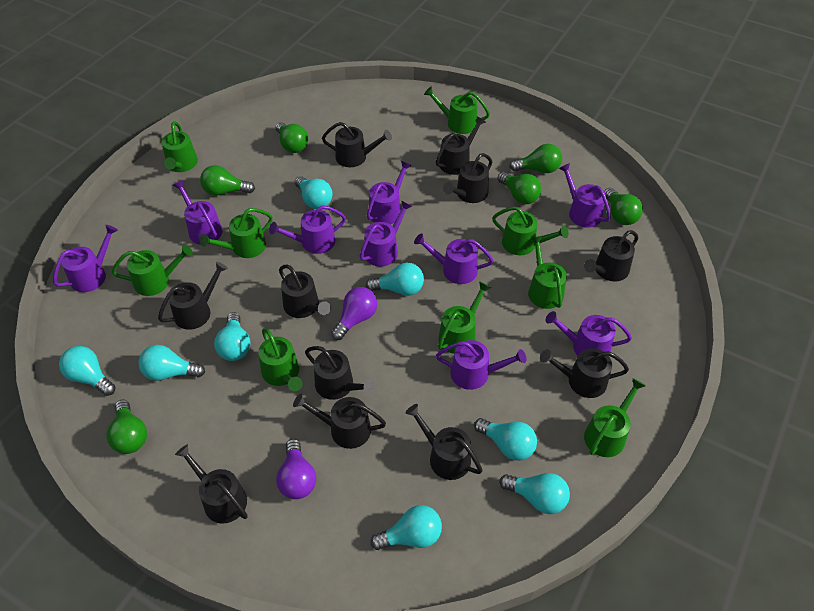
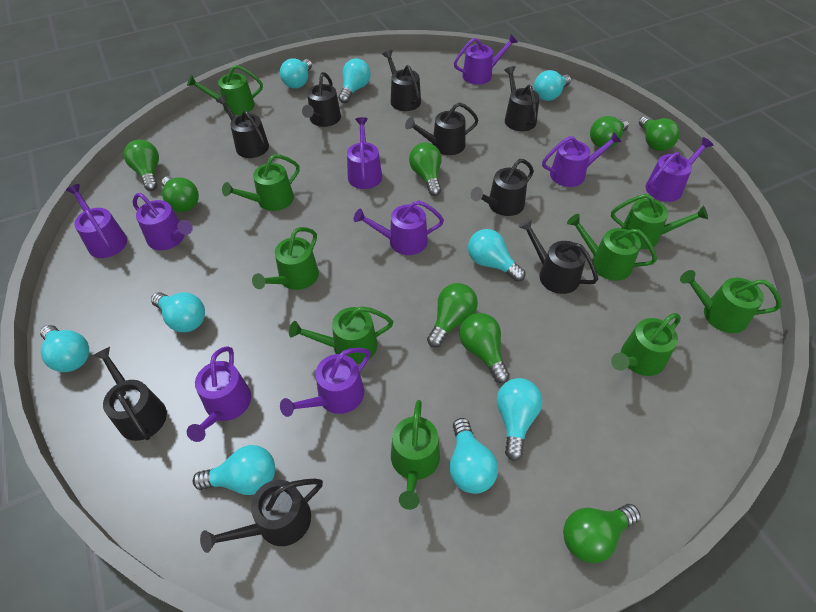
black watering can: 11 -> 9
green light bulb: 6 -> 8
purple light bulb: 2 -> 0
turquoise light bulb: 8 -> 9

